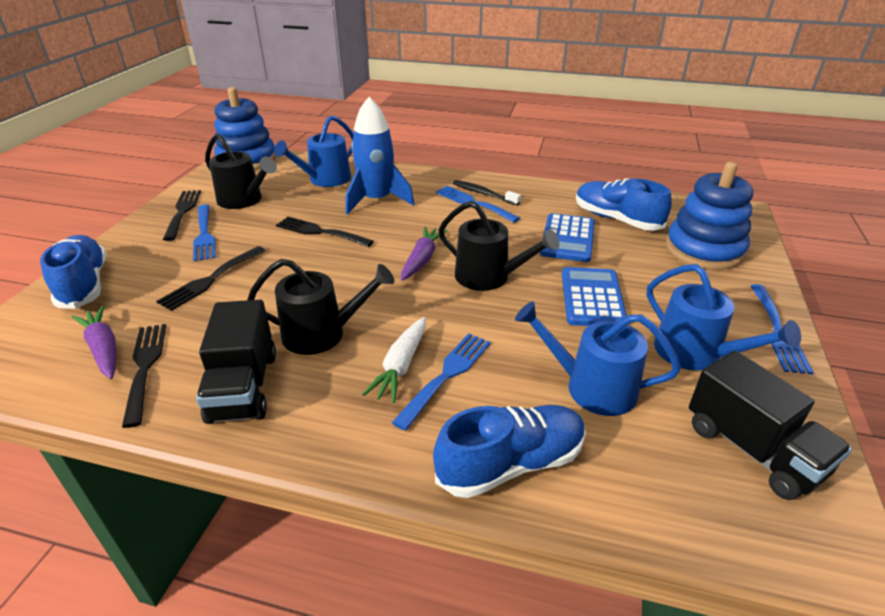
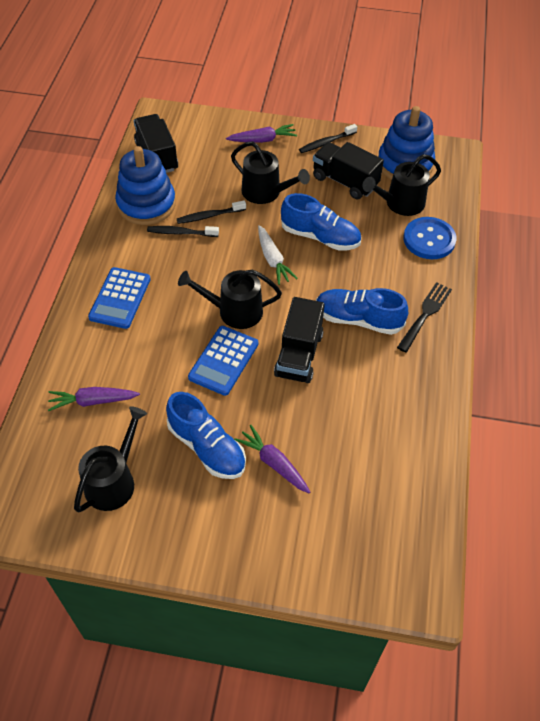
black fork: 4 -> 1
black toothbrush: 1 -> 3
black truck: 2 -> 3
black watering can: 3 -> 4
blue button: 0 -> 1
blue fork: 4 -> 0
blue rocket: 1 -> 0
blue watering can: 3 -> 0
purple carrot: 2 -> 3

